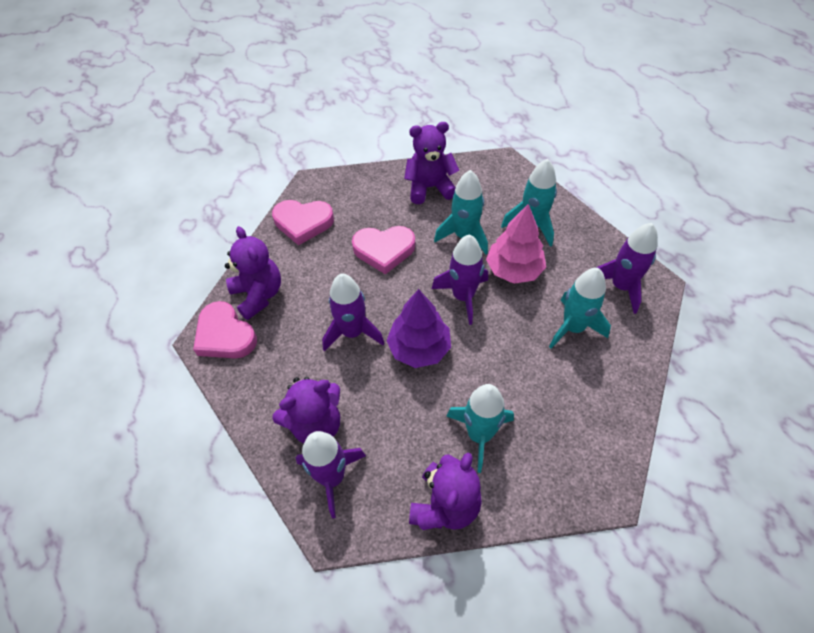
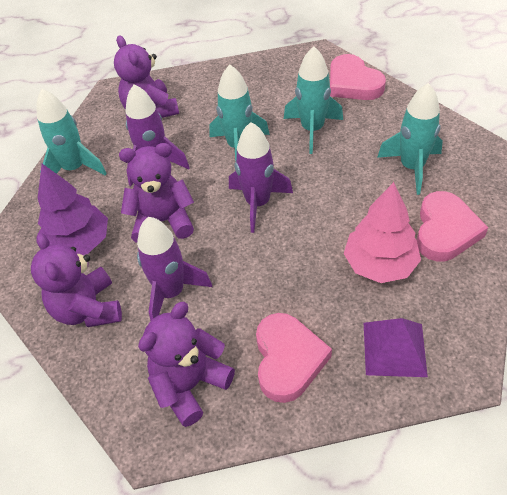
purple pyramid: 0 -> 1
purple rocket: 4 -> 3

